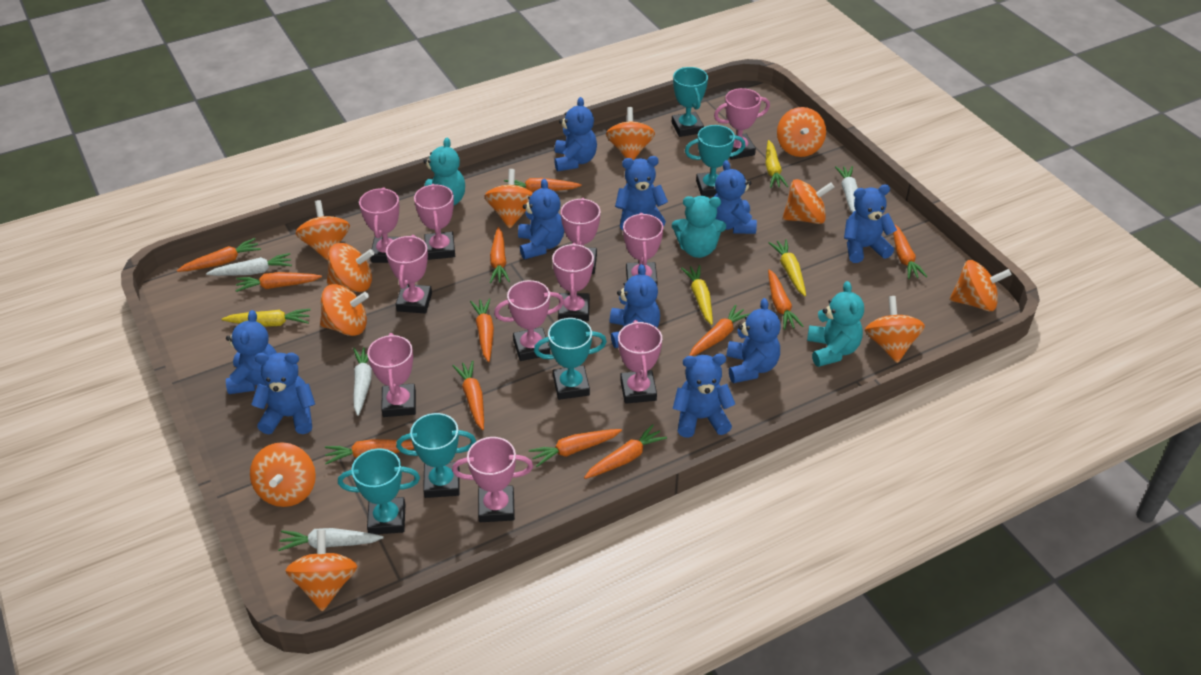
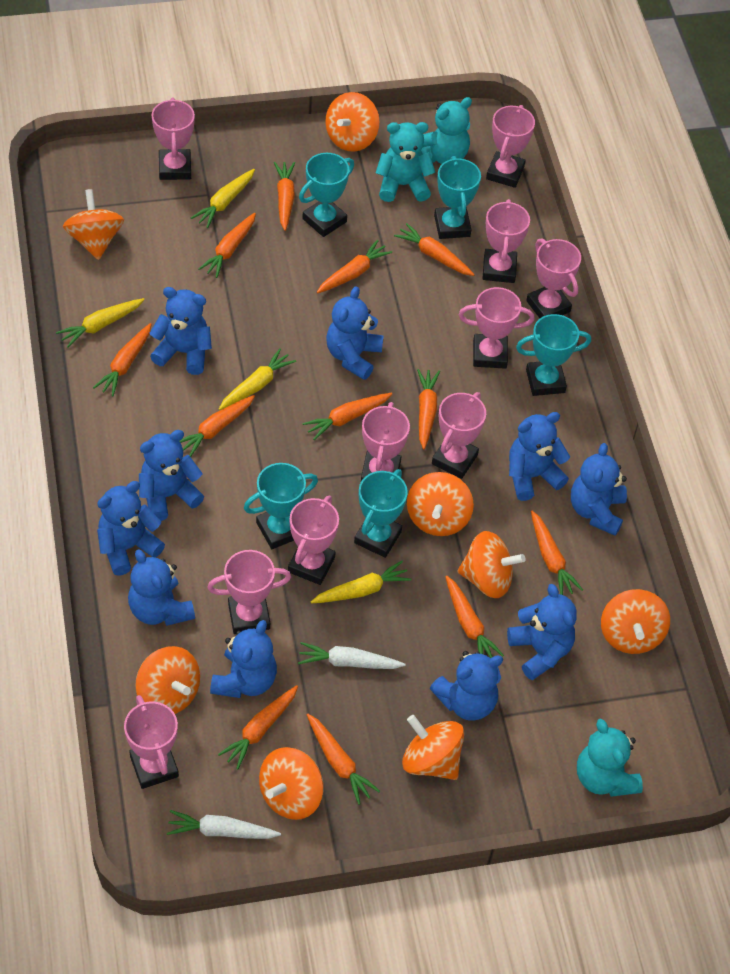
orange spinning top: 11 -> 8
pink trophy: 11 -> 10
white carrot: 4 -> 2

